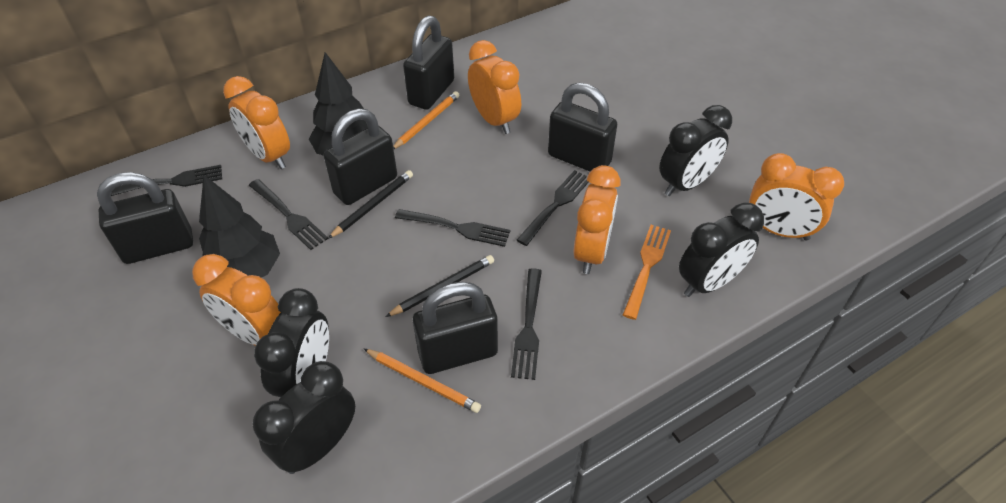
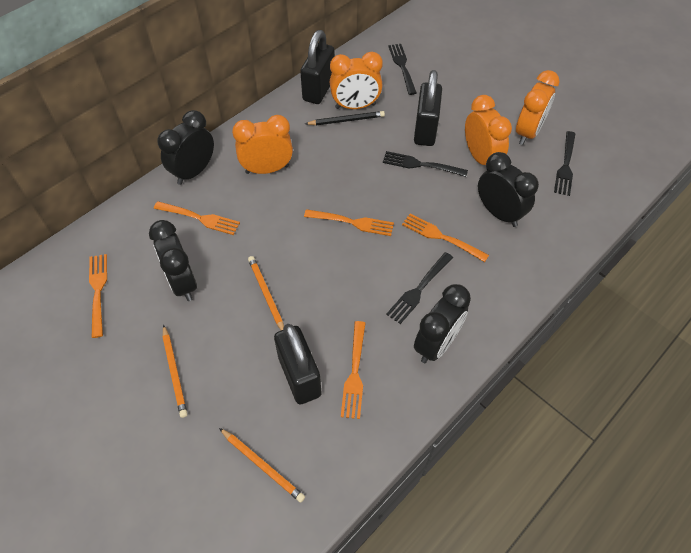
black fork: 5 -> 4
black padlock: 5 -> 3
black pencil: 2 -> 1
black tree: 2 -> 0
orange clock: 5 -> 4
orange fork: 1 -> 5
orange pencil: 2 -> 3

